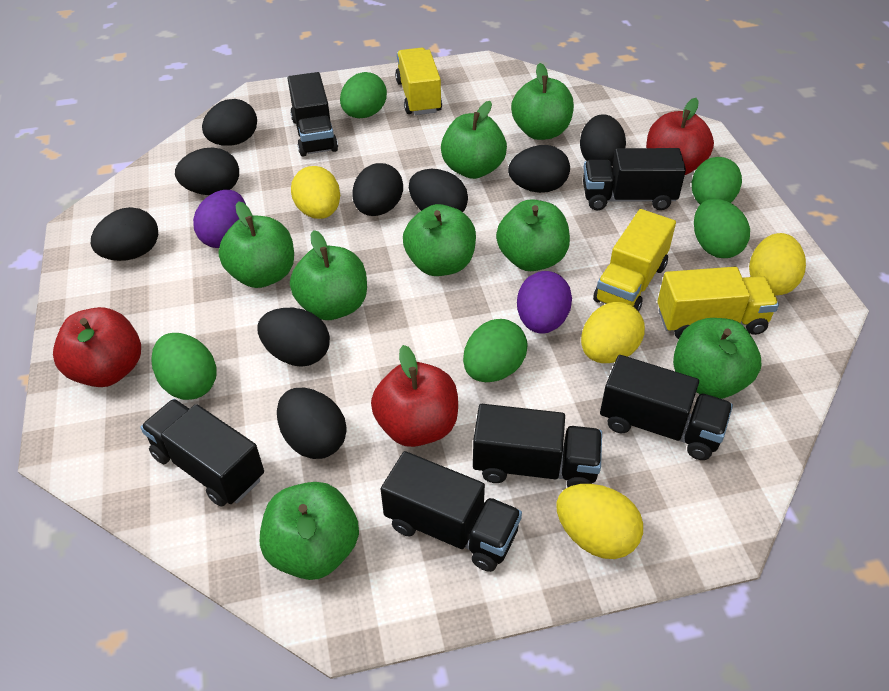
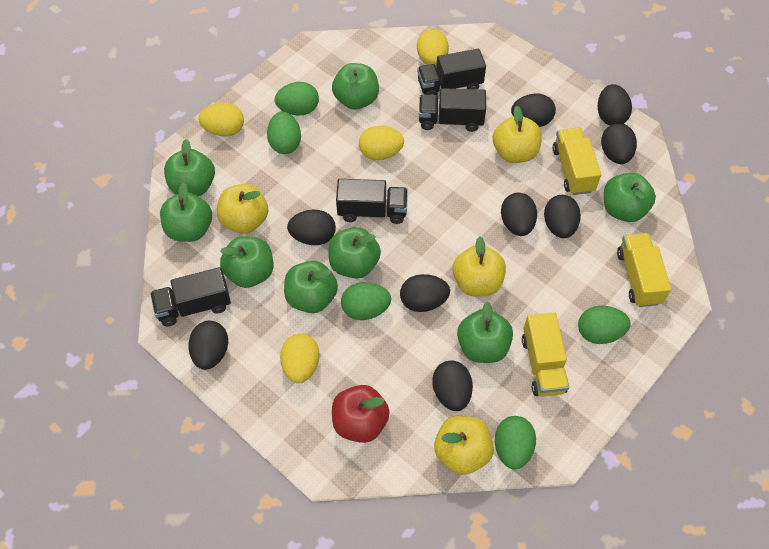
black truck: 6 -> 4
purple egg: 2 -> 0
red apple: 3 -> 1
yellow apple: 0 -> 4

